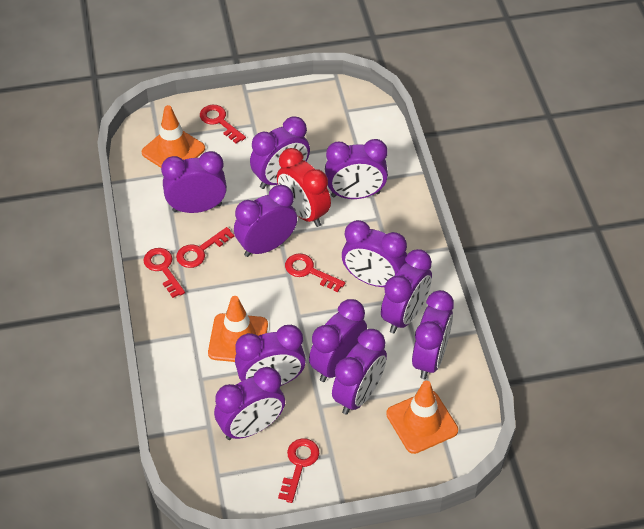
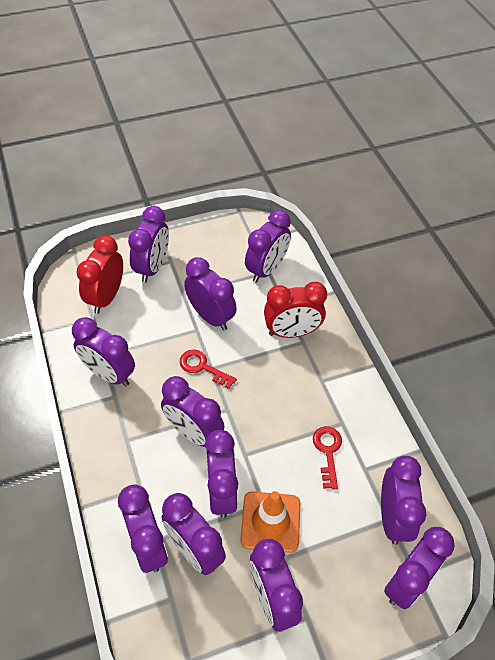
orange traffic cone: 3 -> 1
red clock: 1 -> 2
red key: 5 -> 2

